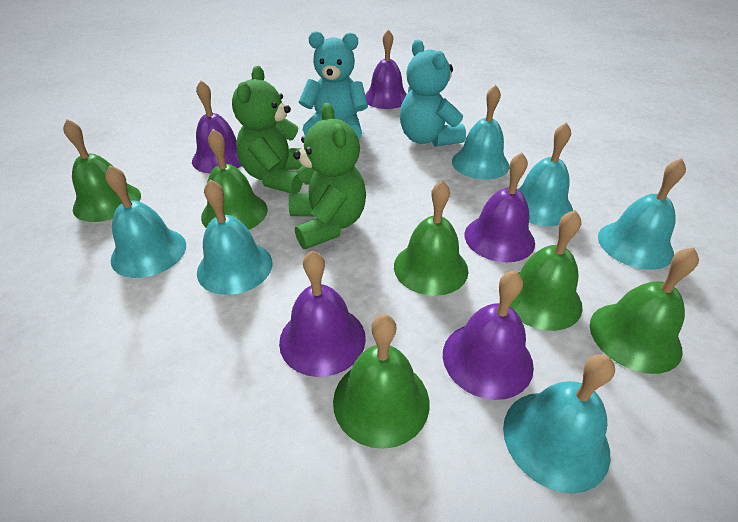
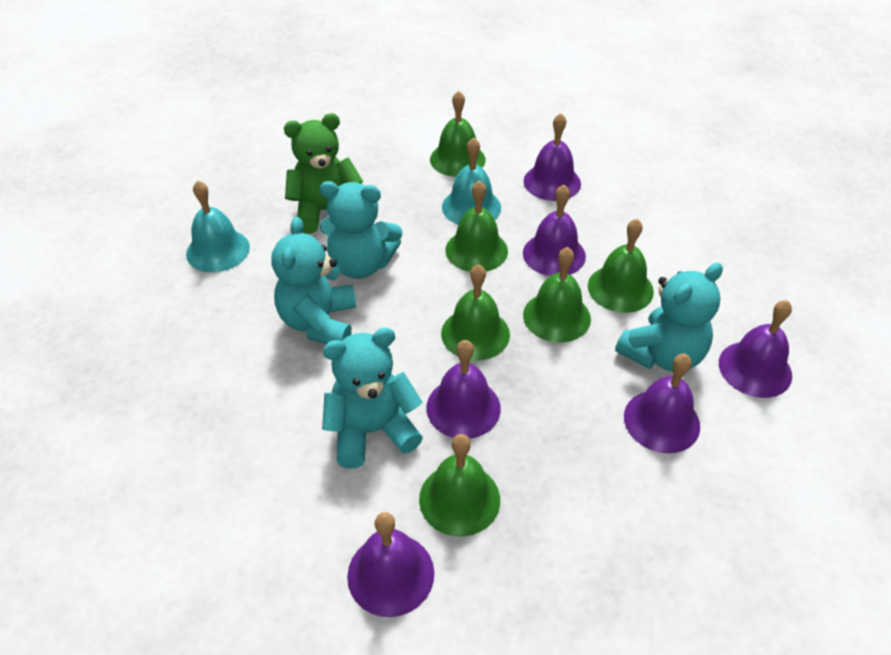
green teddy bear: 2 -> 1
purple bell: 5 -> 6
turquoise bell: 6 -> 2
turquoise teddy bear: 2 -> 4

